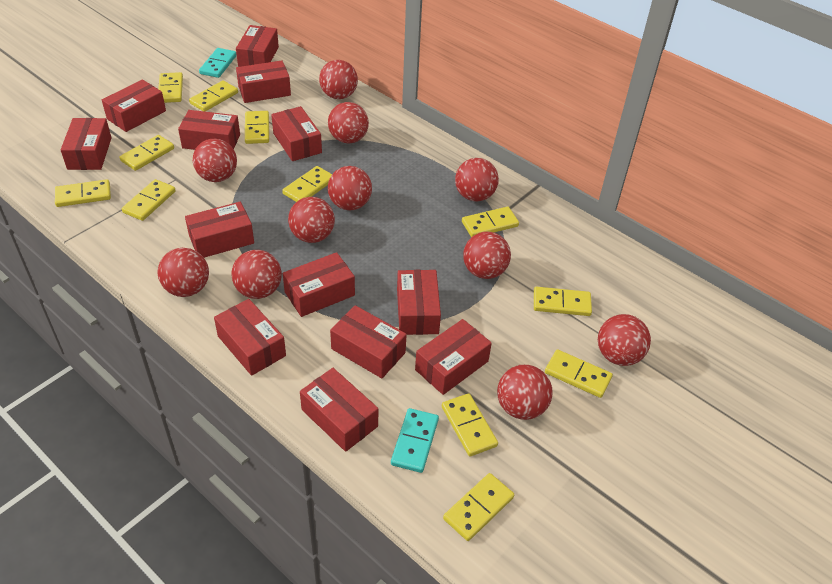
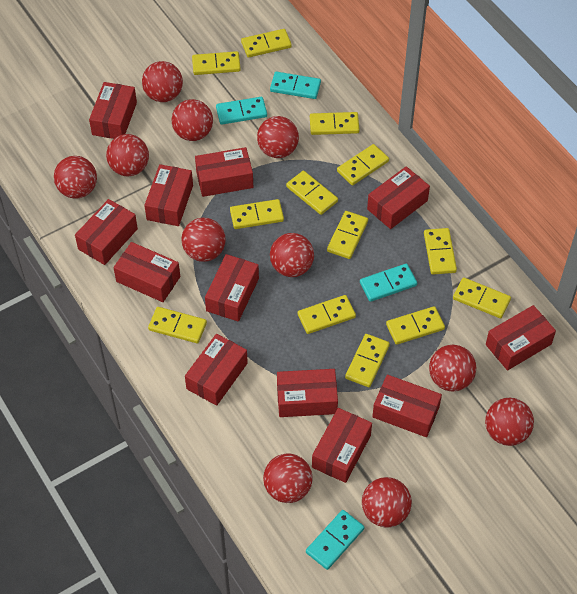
red box: 13 -> 12
turquoise domino: 2 -> 4
yellow domino: 12 -> 13

